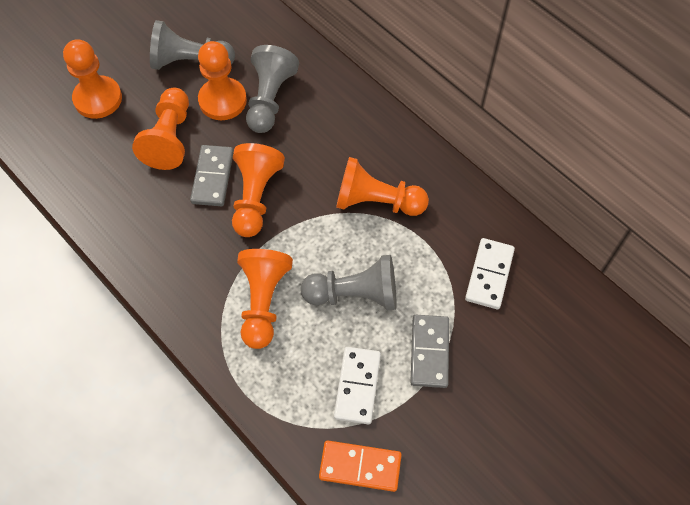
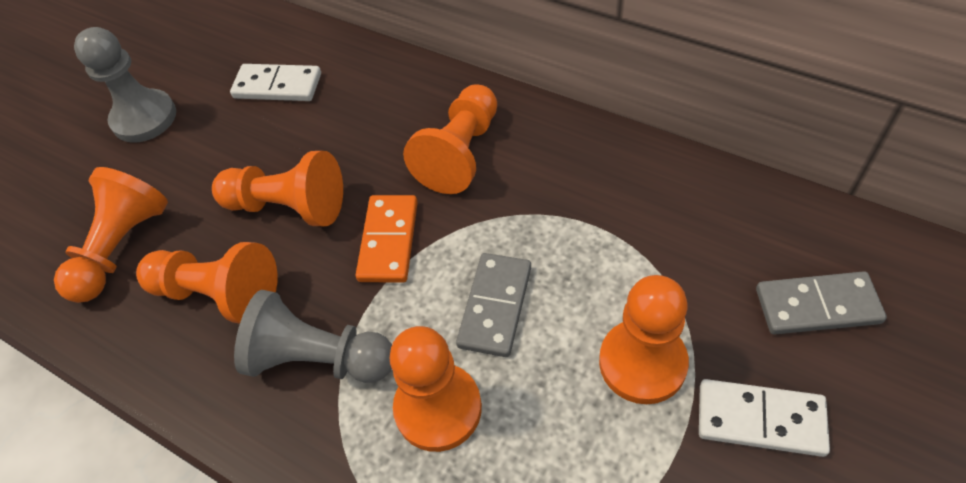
grey pawn: 3 -> 2

